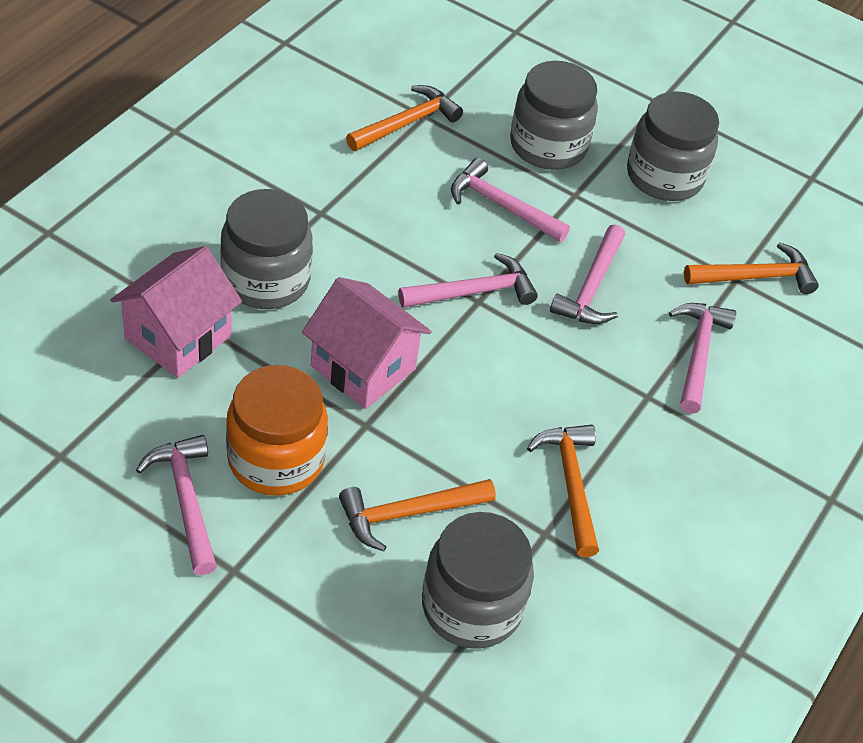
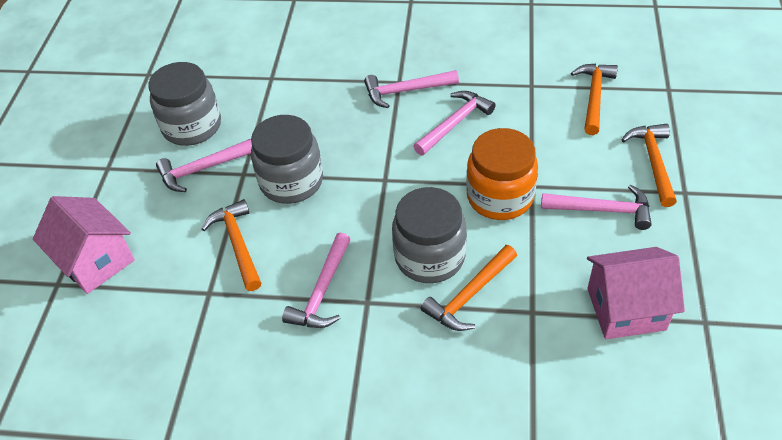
grey jar: 4 -> 3

